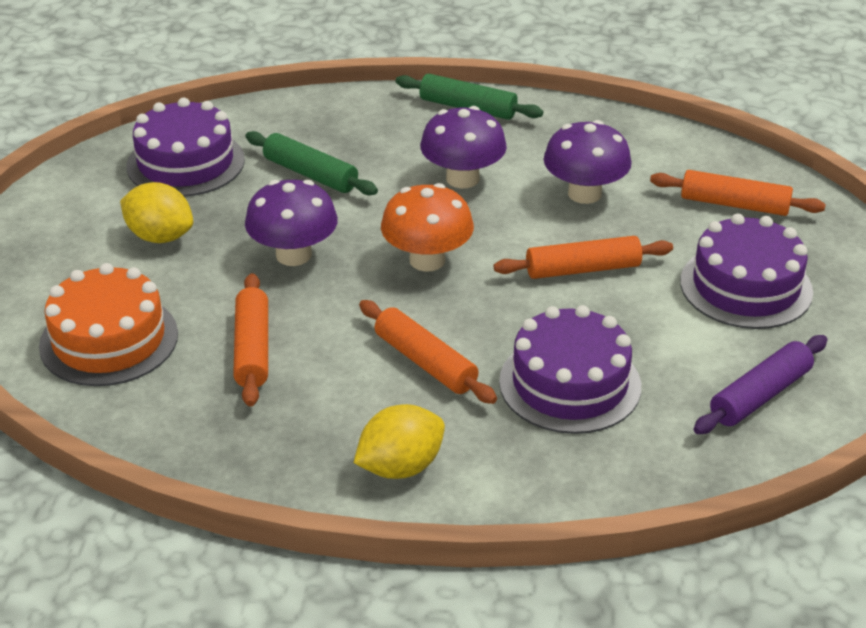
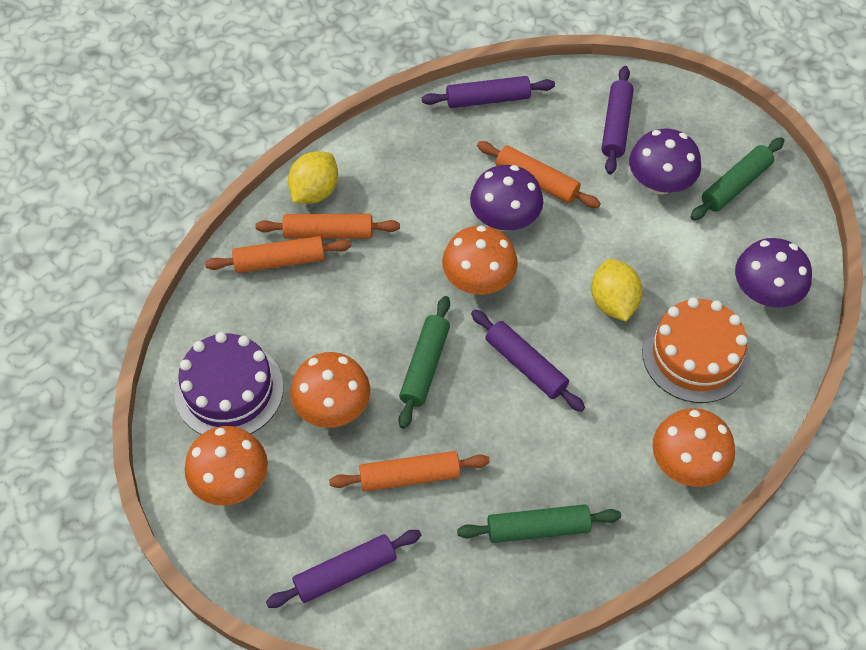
green rolling pin: 2 -> 3
orange mushroom: 1 -> 4
purple cake: 3 -> 1
purple rolling pin: 1 -> 4

